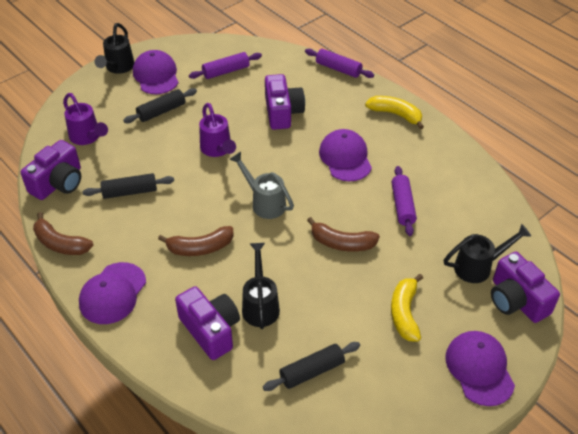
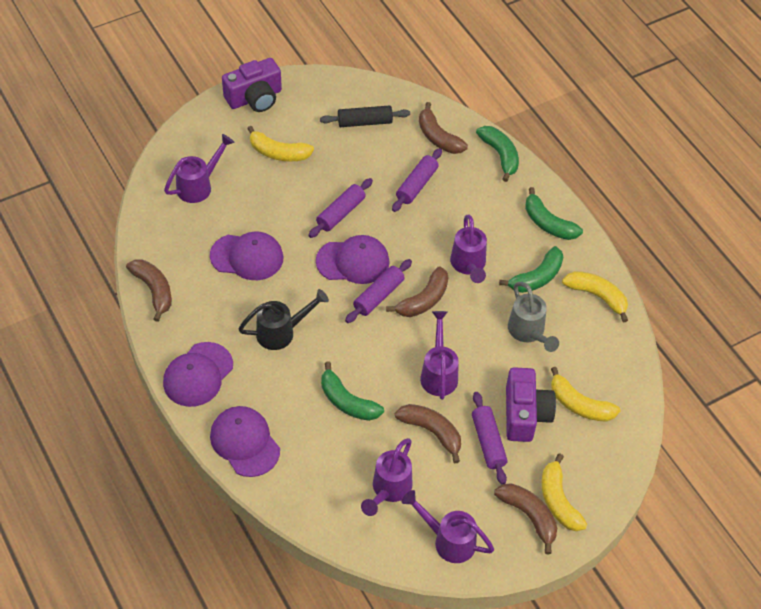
black rolling pin: 3 -> 1
black watering can: 3 -> 1
brown banana: 3 -> 5
green banana: 0 -> 4
purple camera: 4 -> 2
purple rolling pin: 3 -> 4
purple watering can: 2 -> 5
yellow banana: 2 -> 4

